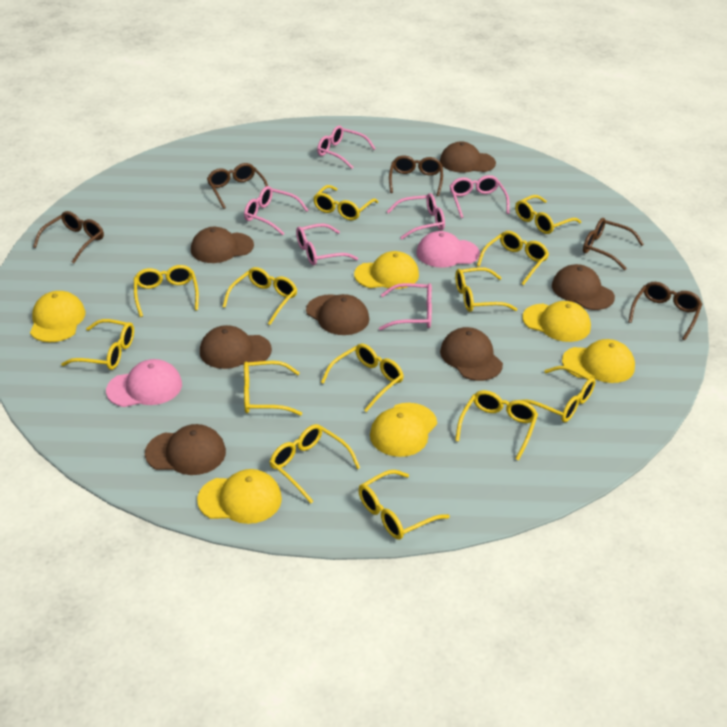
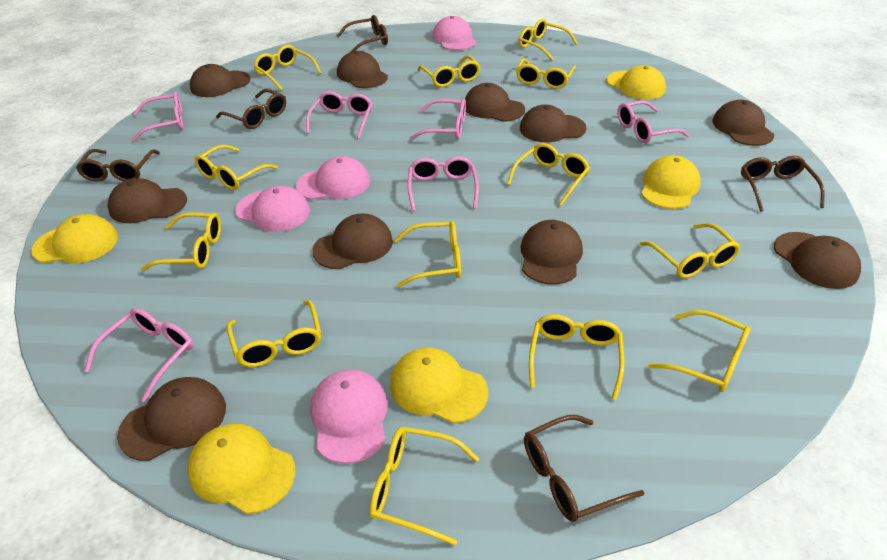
brown cap: 7 -> 10
pink cap: 2 -> 4
yellow cap: 6 -> 5

